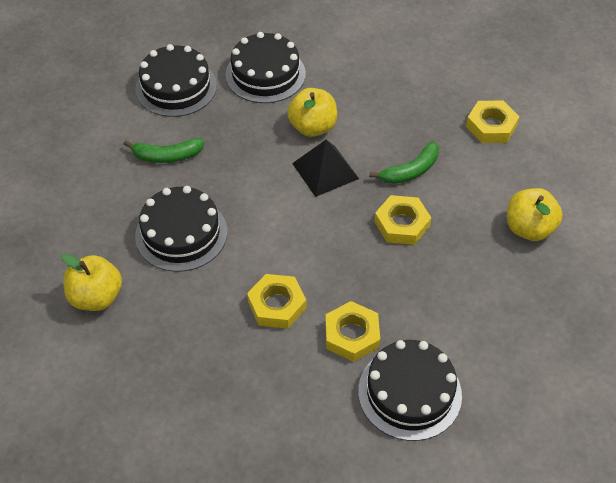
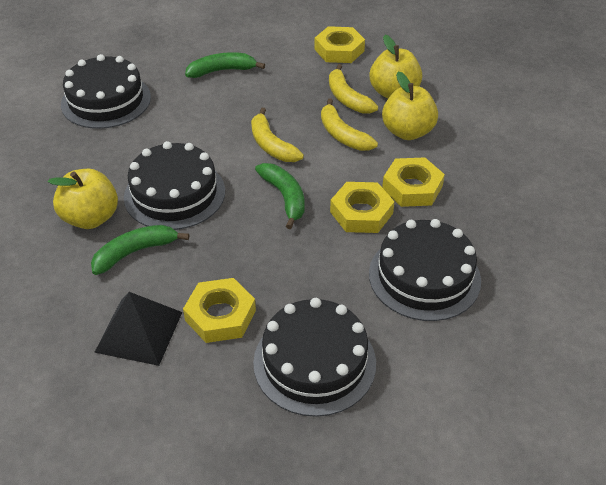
green banana: 2 -> 3
yellow banana: 0 -> 3

